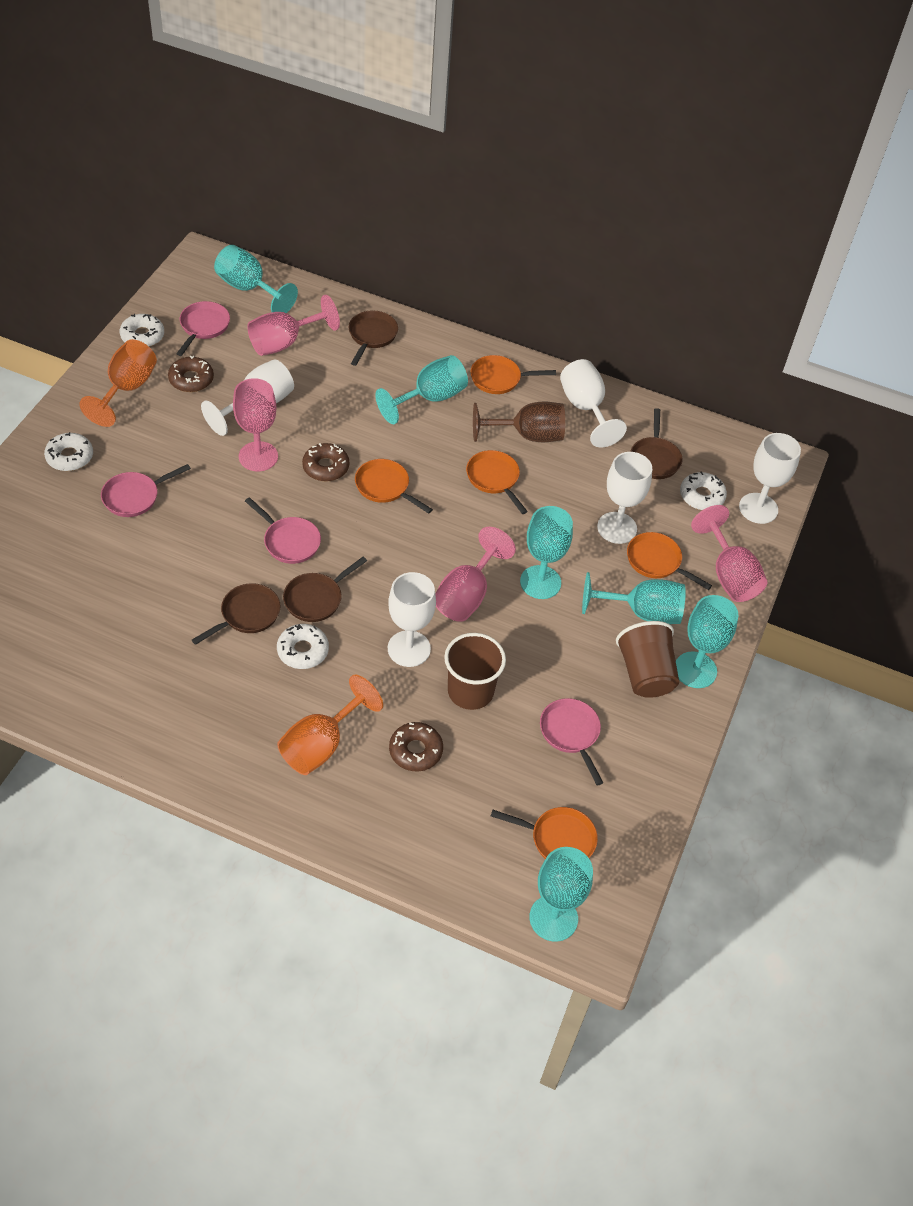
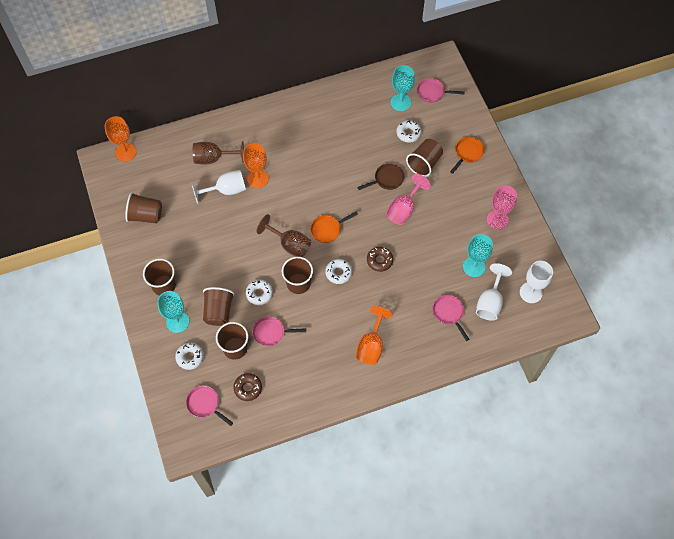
brown cup: 2 -> 6
brown donut: 3 -> 2
brown goblet: 1 -> 2
brown pan: 4 -> 1
orange goblet: 2 -> 3
orange pan: 5 -> 2
pink goblet: 4 -> 2
turquoise goblet: 6 -> 3
white goblet: 5 -> 3

